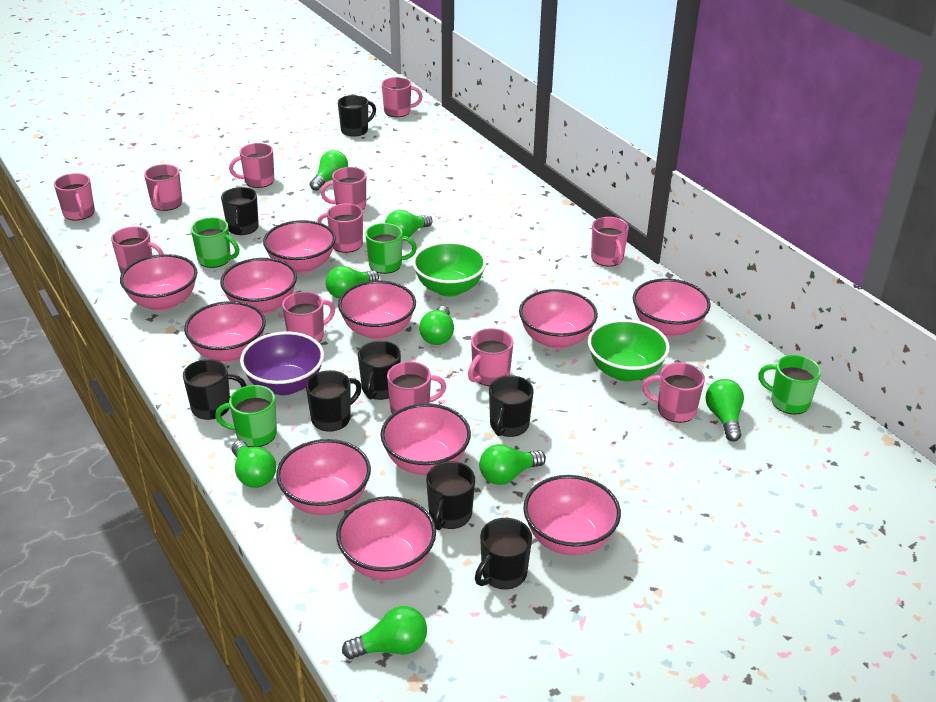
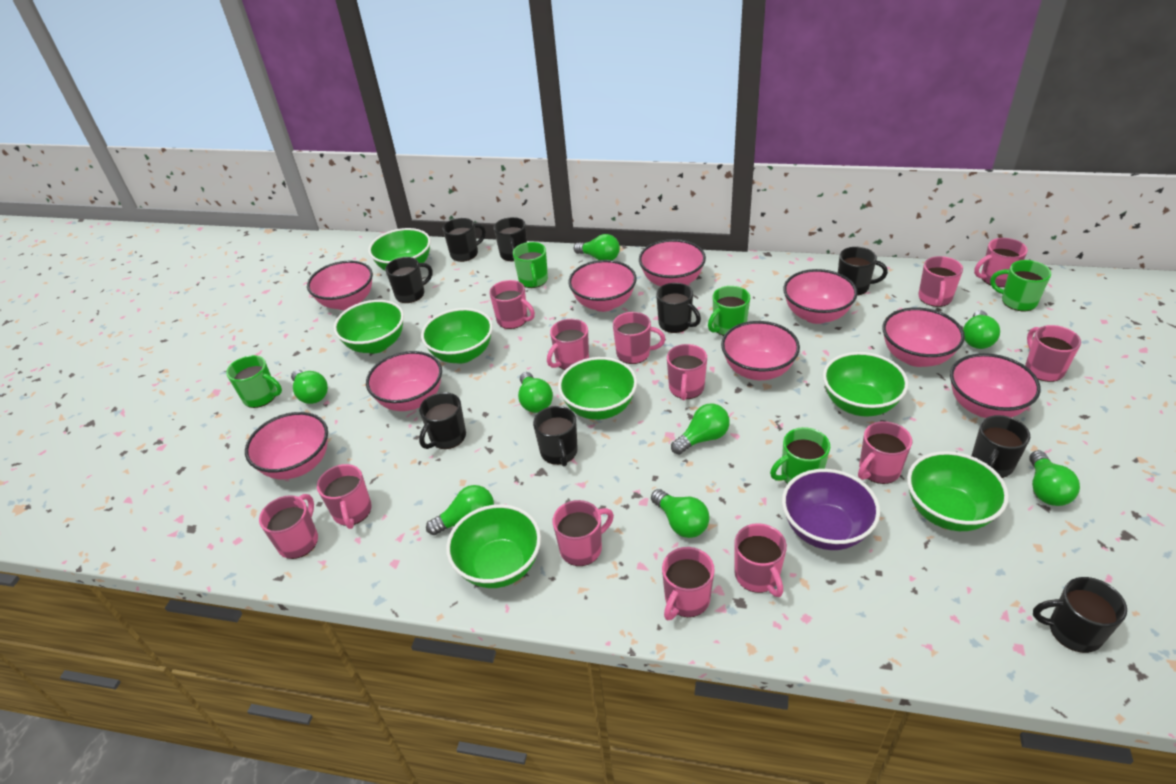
black mug: 8 -> 9
green bowl: 2 -> 7
green mug: 4 -> 5
pink bowl: 11 -> 9
pink mug: 12 -> 13

